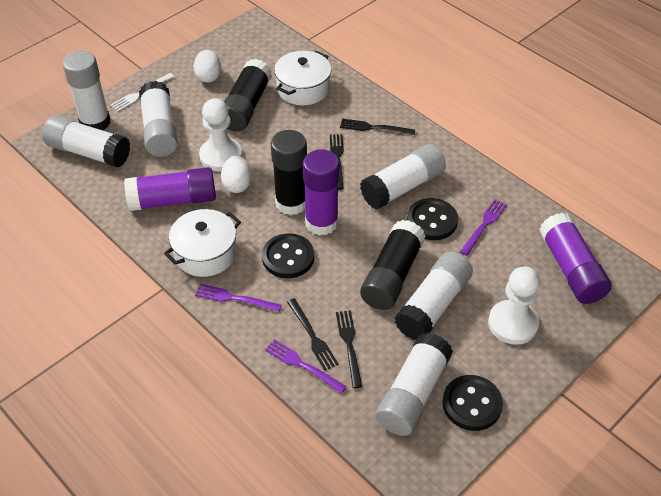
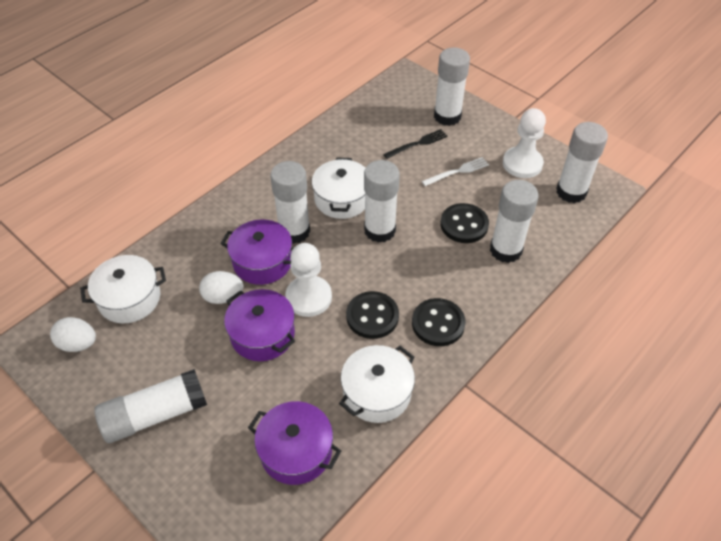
black fork: 4 -> 1
black glue stick: 3 -> 0
purple fork: 3 -> 0
purple glue stick: 3 -> 0
purple pot: 0 -> 3
white pot: 2 -> 3

